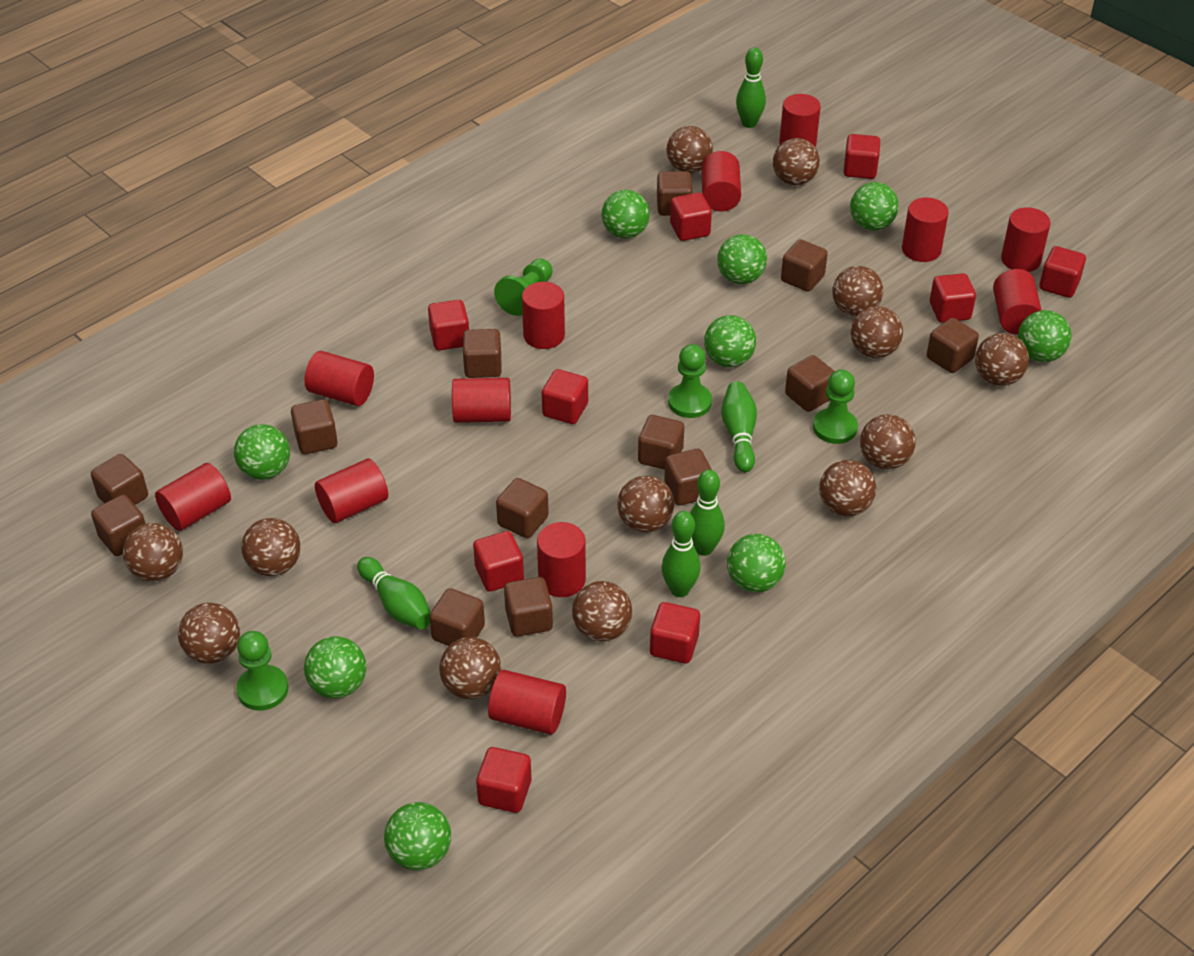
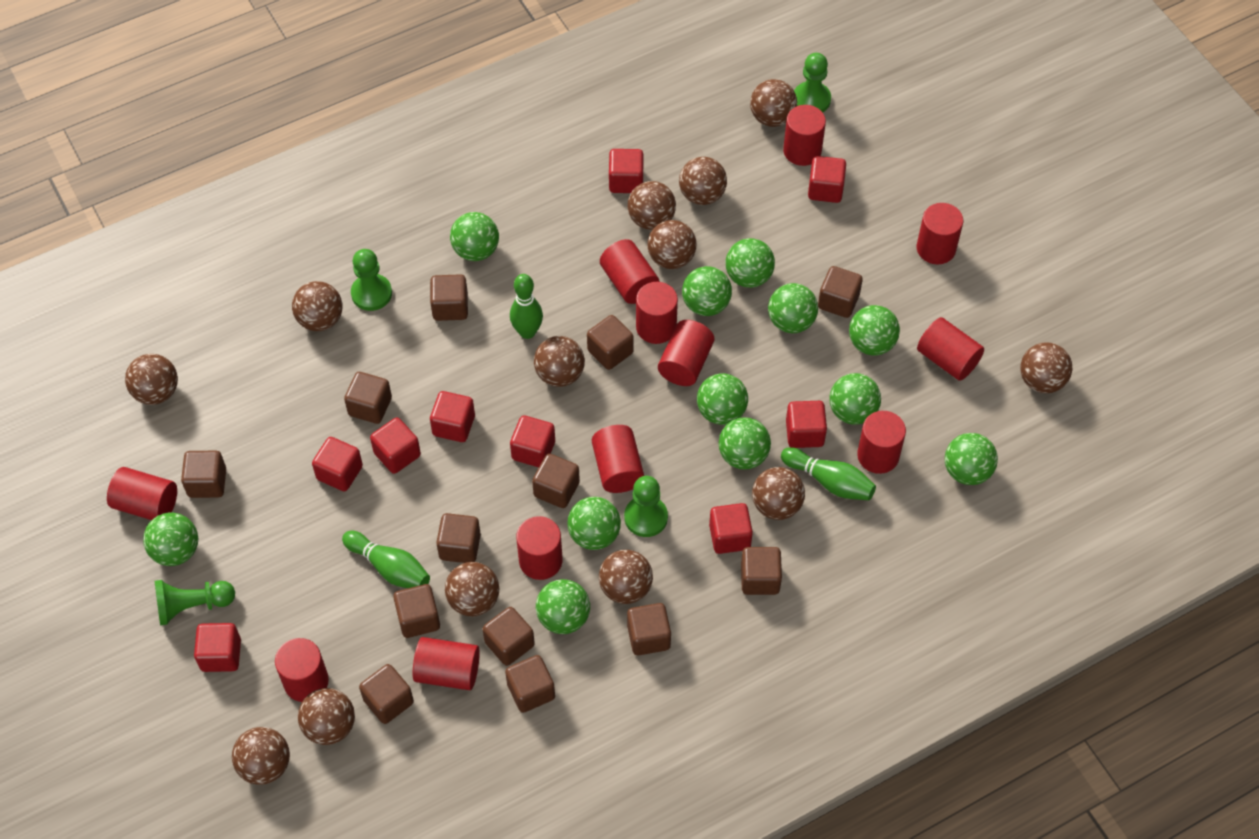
green ball: 9 -> 12
green bowling pin: 5 -> 3

